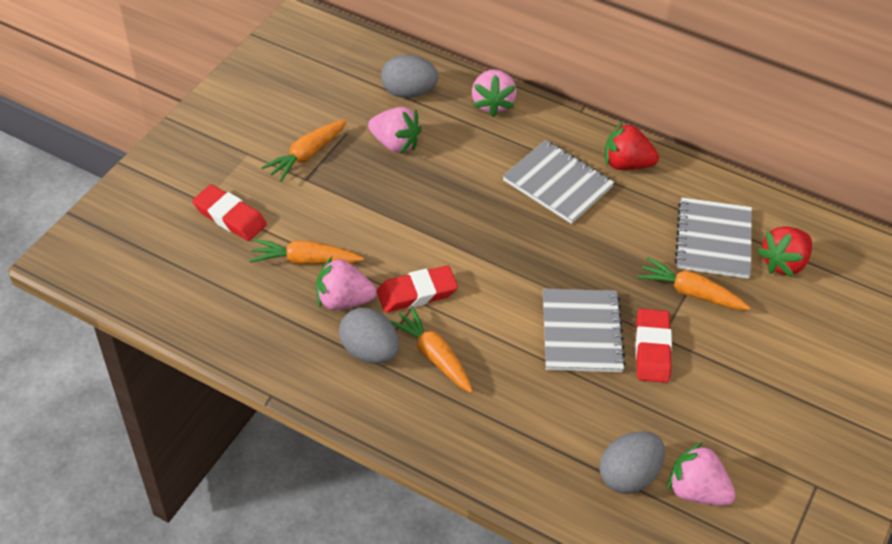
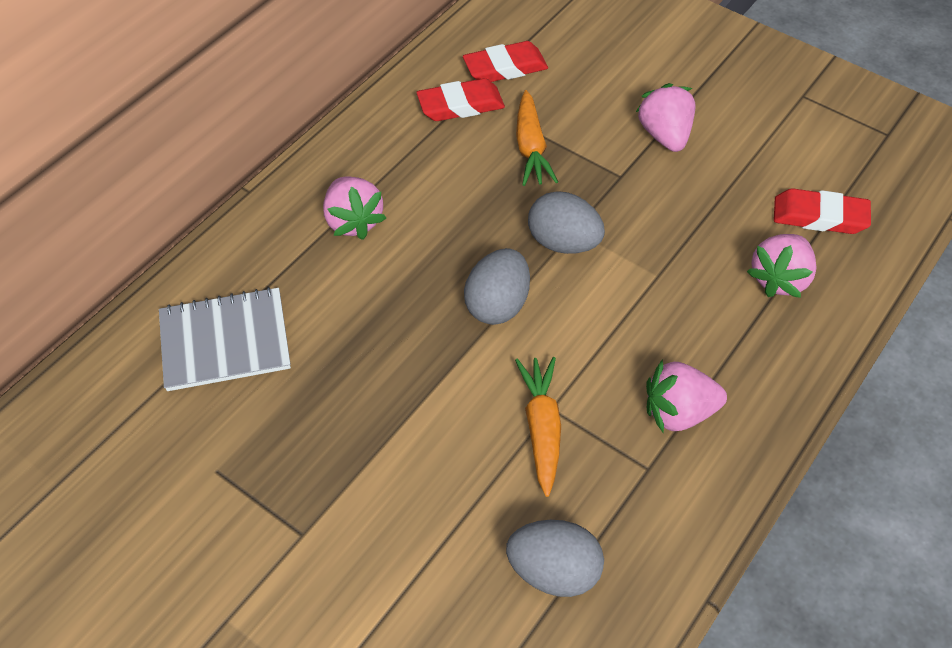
grey notebook: 3 -> 1
orange carrot: 4 -> 2
red strawberry: 2 -> 0

